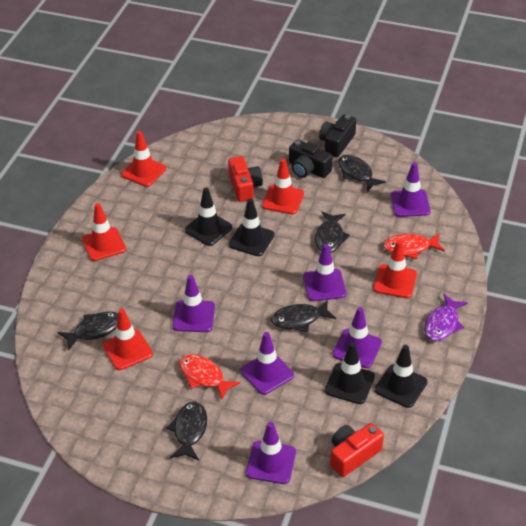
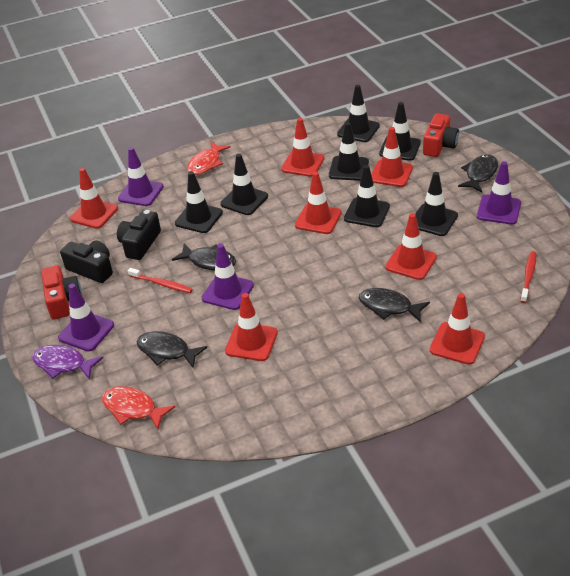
black fish: 5 -> 4
black traffic cone: 4 -> 7
purple traffic cone: 6 -> 4
red toothbrush: 0 -> 2
red traffic cone: 5 -> 7

